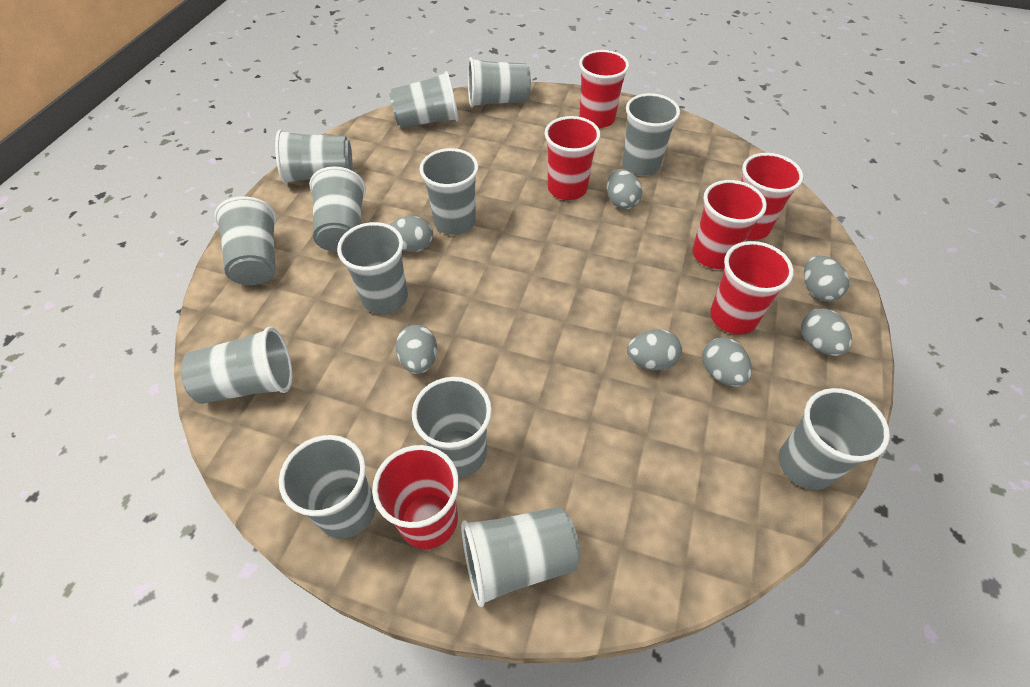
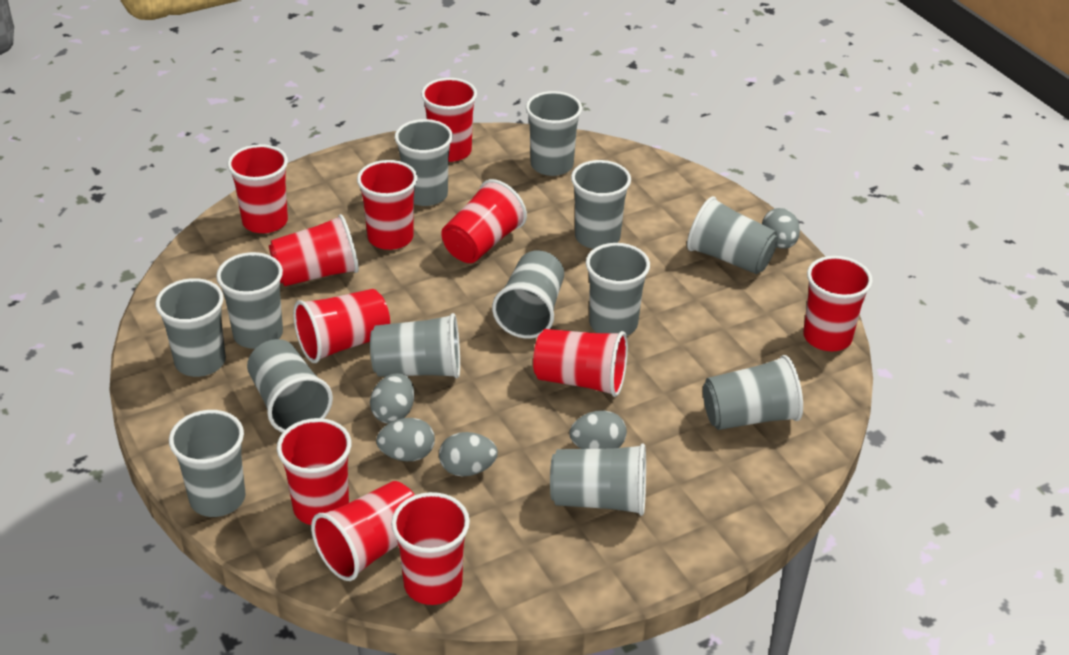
grey egg: 7 -> 5
red cup: 6 -> 11

